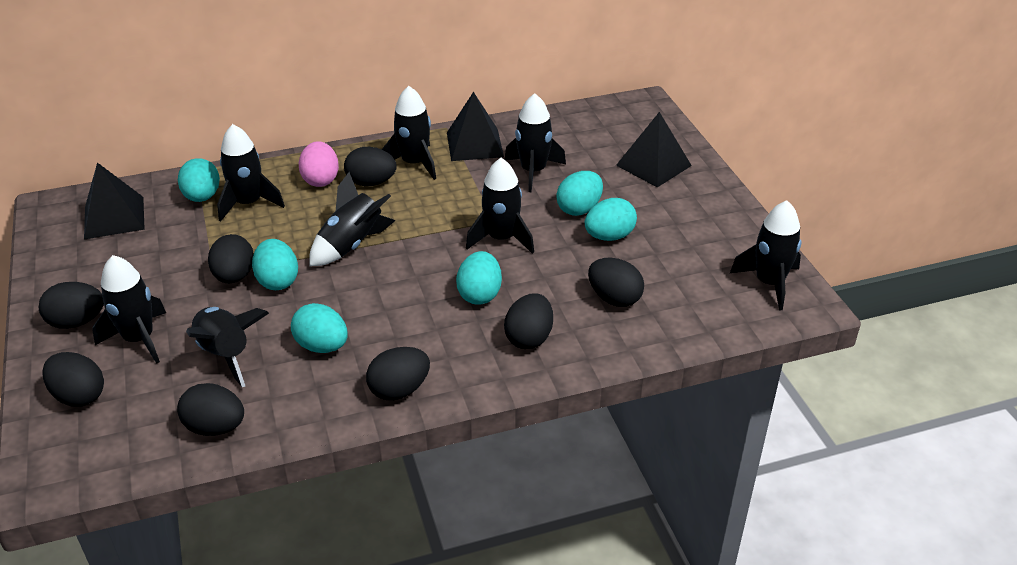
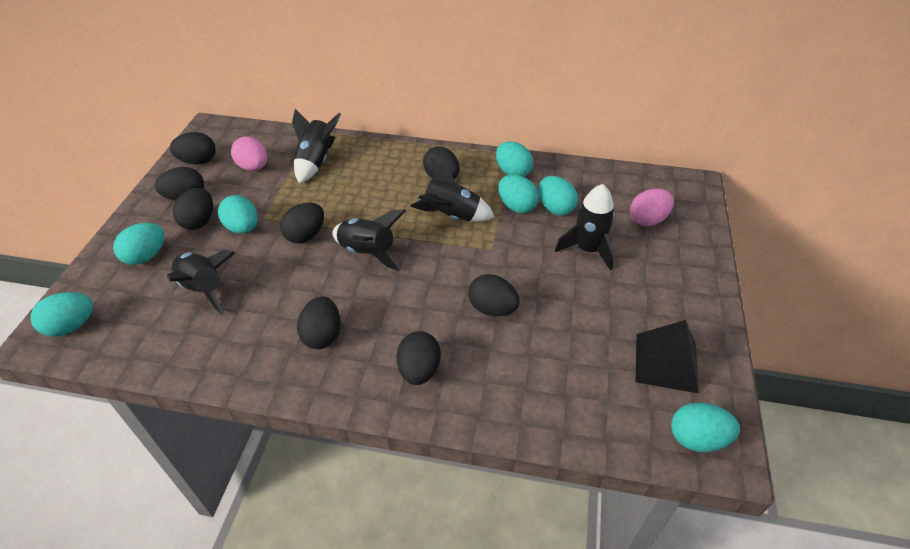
black pyramid: 3 -> 1
black rocket: 8 -> 5
pink egg: 1 -> 2
turquoise egg: 6 -> 7

